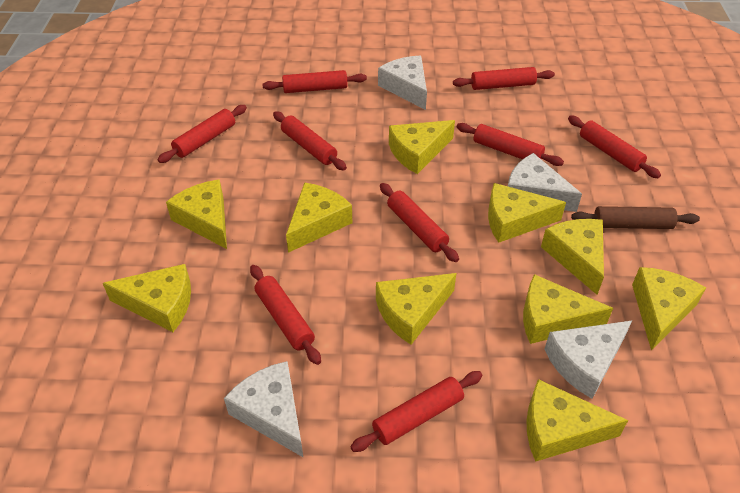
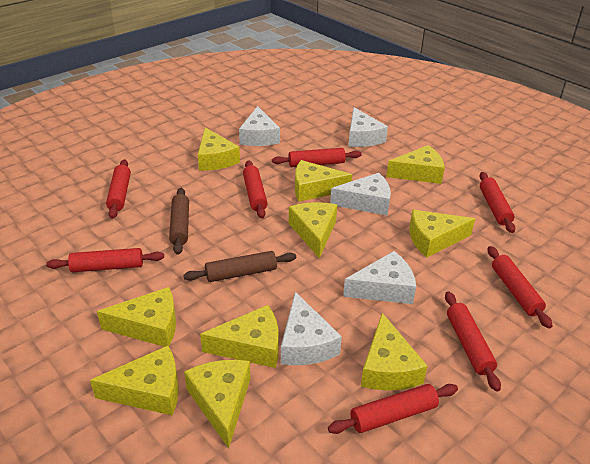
brown rolling pin: 1 -> 2
red rolling pin: 9 -> 8
white cheese: 4 -> 5

